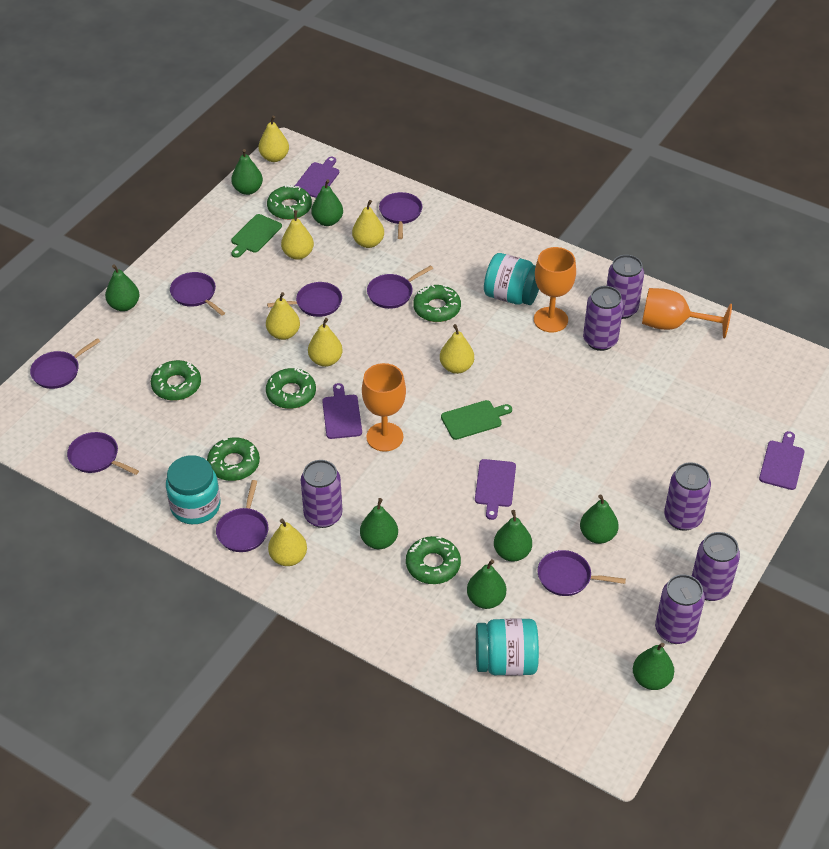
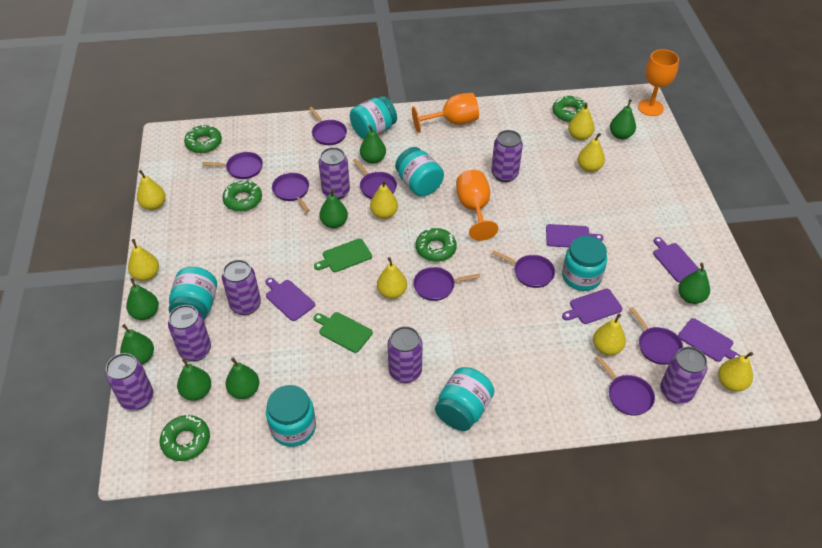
green donut: 6 -> 5
purple can: 6 -> 7
purple cutting board: 4 -> 5
turquoise jar: 3 -> 6
yellow pear: 7 -> 8

